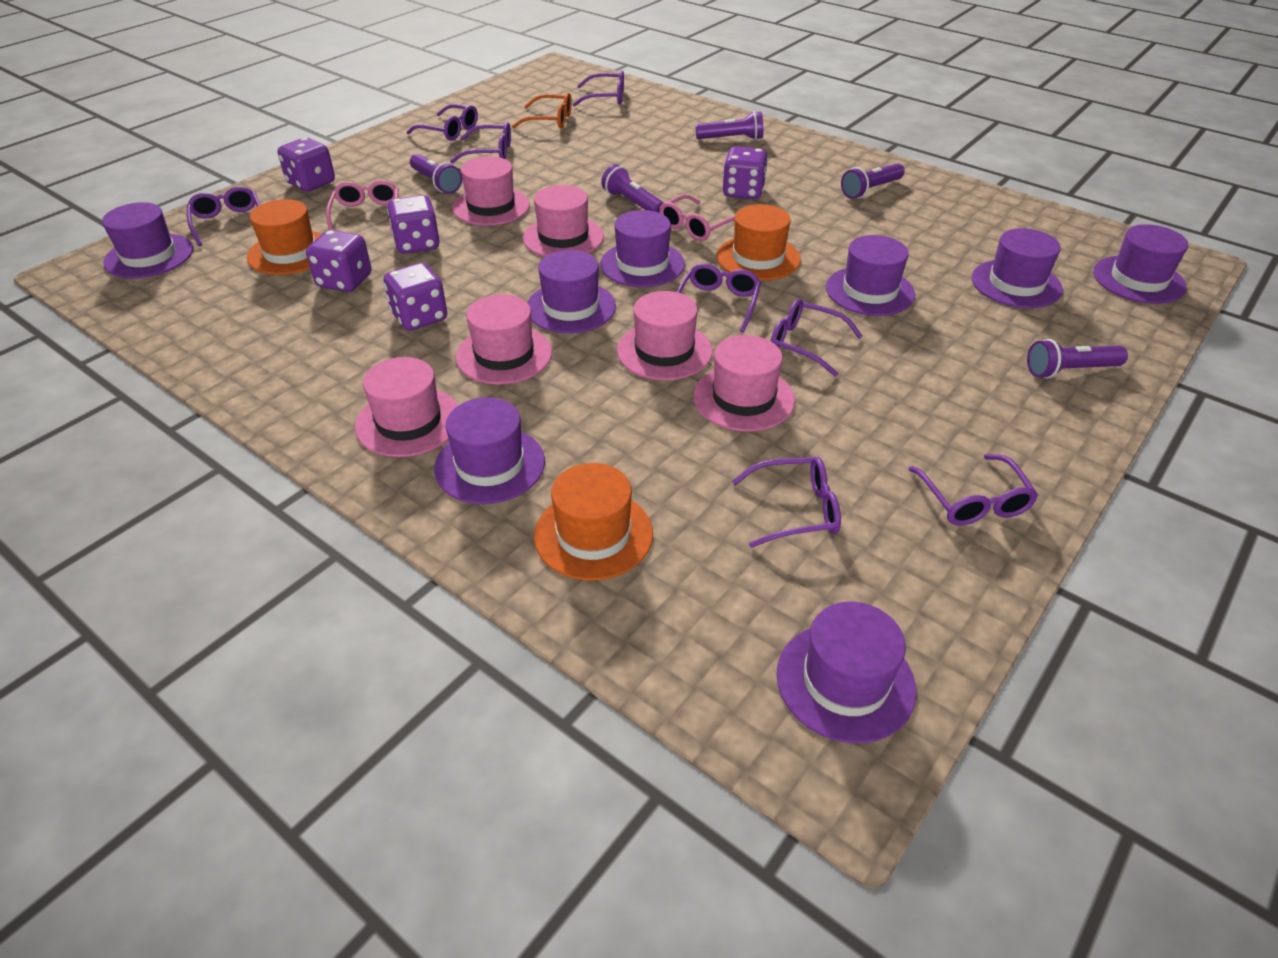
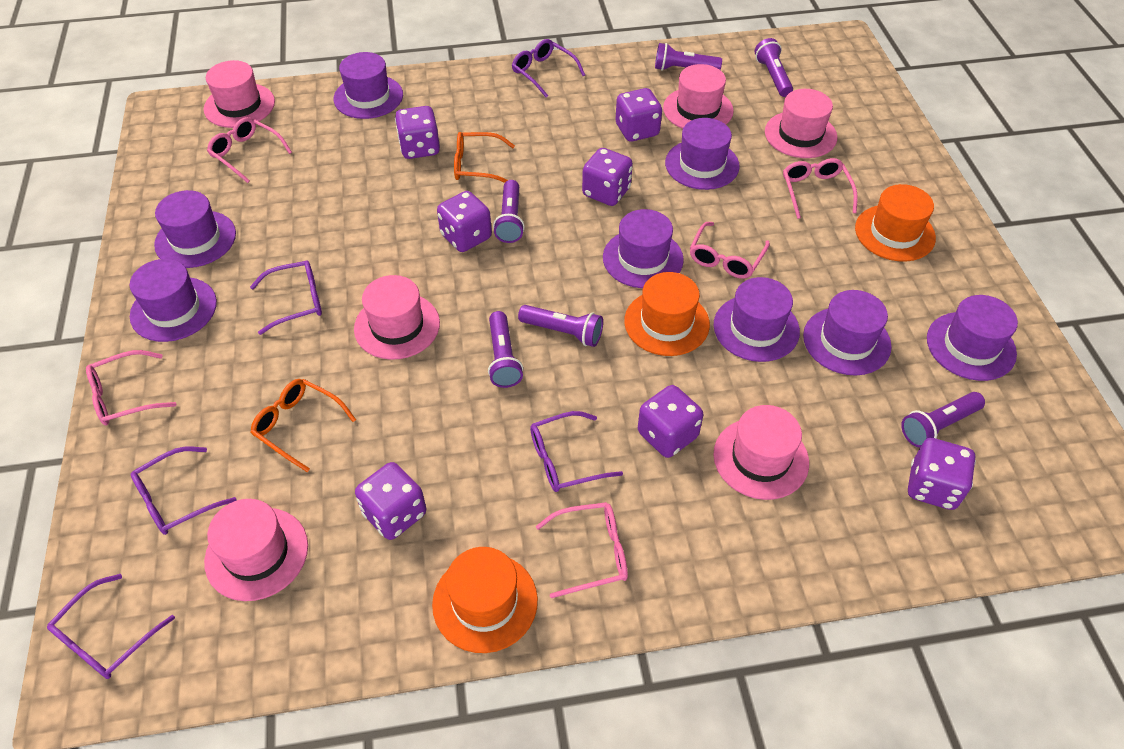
orange glasses: 1 -> 2
pink glasses: 2 -> 5
purple dice: 5 -> 7
purple flashlight: 5 -> 6
purple glasses: 8 -> 5

